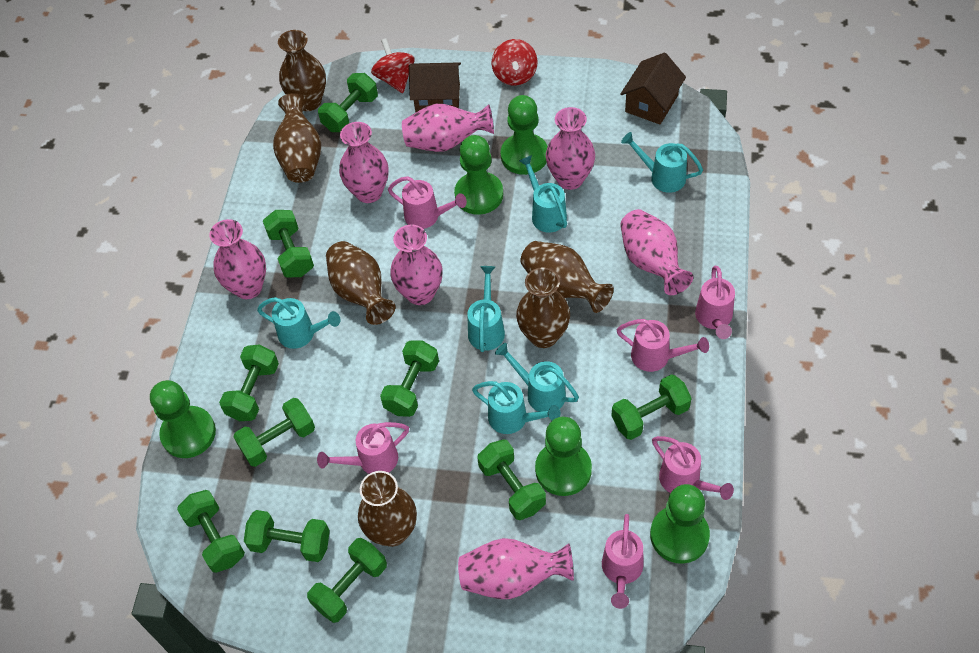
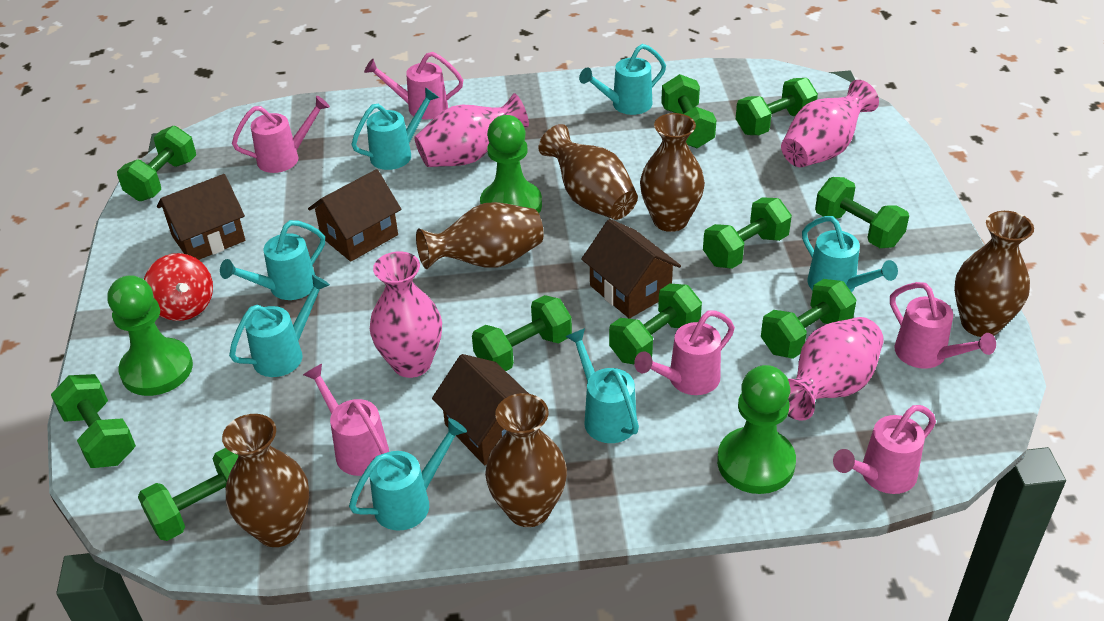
brown house: 2 -> 4
green pawn: 5 -> 3
pink vase: 7 -> 4
red spinning top: 2 -> 1
turquoise watering can: 6 -> 7

